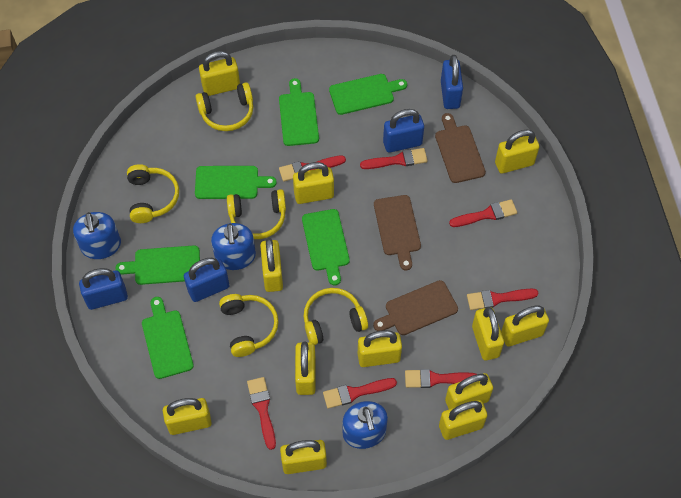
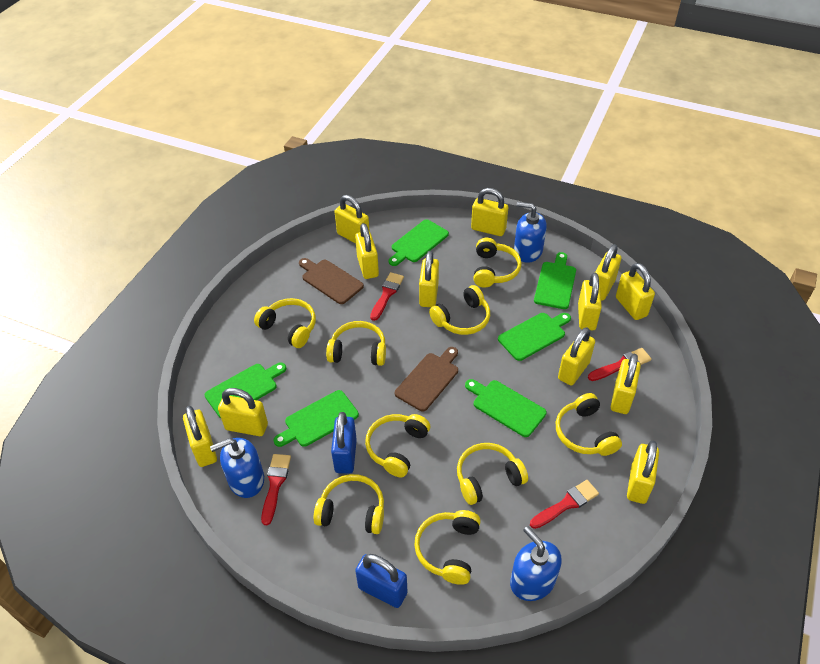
blue padlock: 4 -> 2
brown cutting board: 3 -> 2
red brush: 7 -> 4
yellow headphones: 5 -> 9

